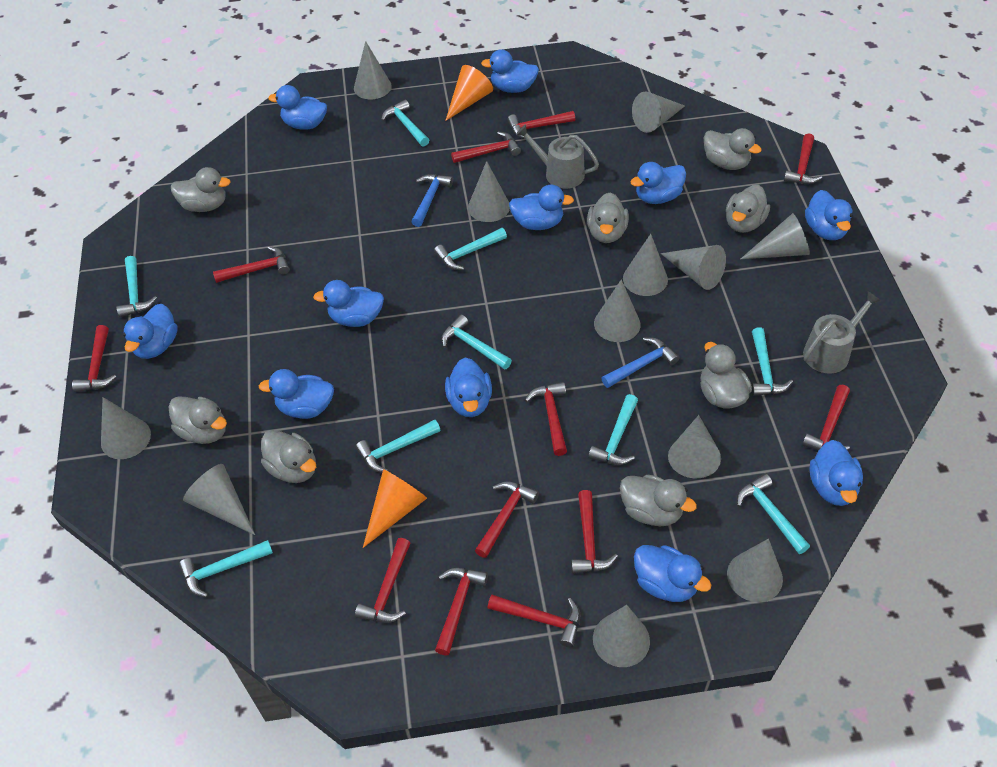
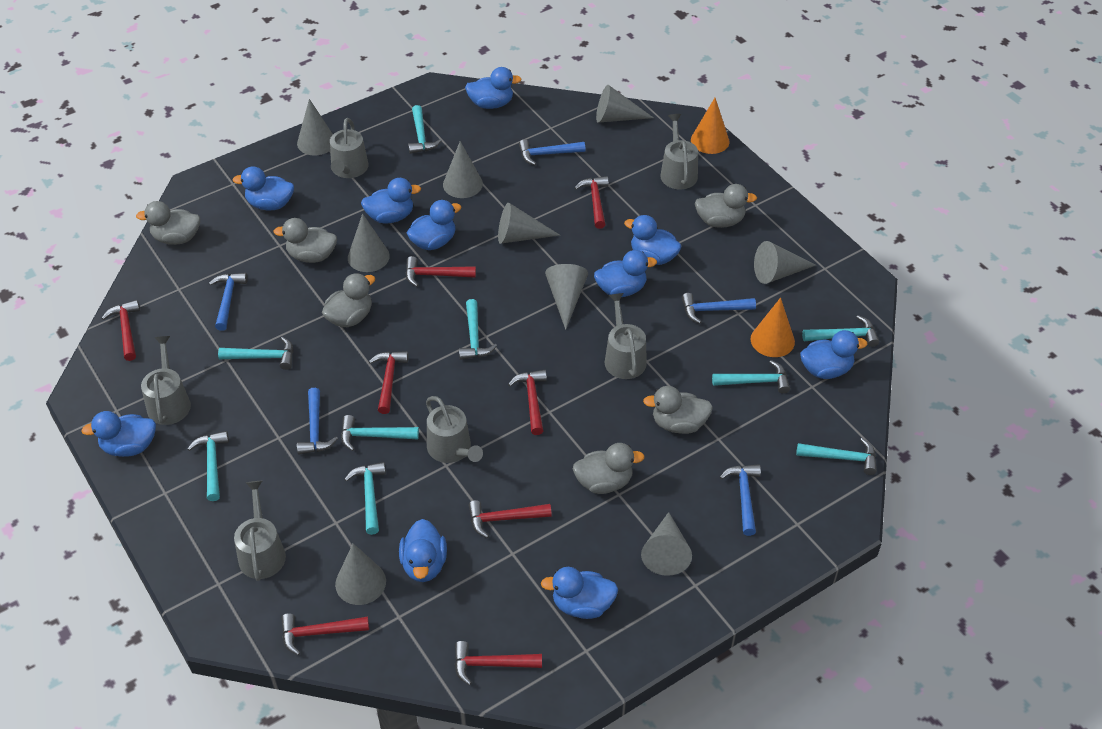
blue duck: 11 -> 10
blue hammer: 2 -> 5
grey cone: 12 -> 9
grey duck: 8 -> 6
grey watering can: 2 -> 6
red hammer: 12 -> 8

